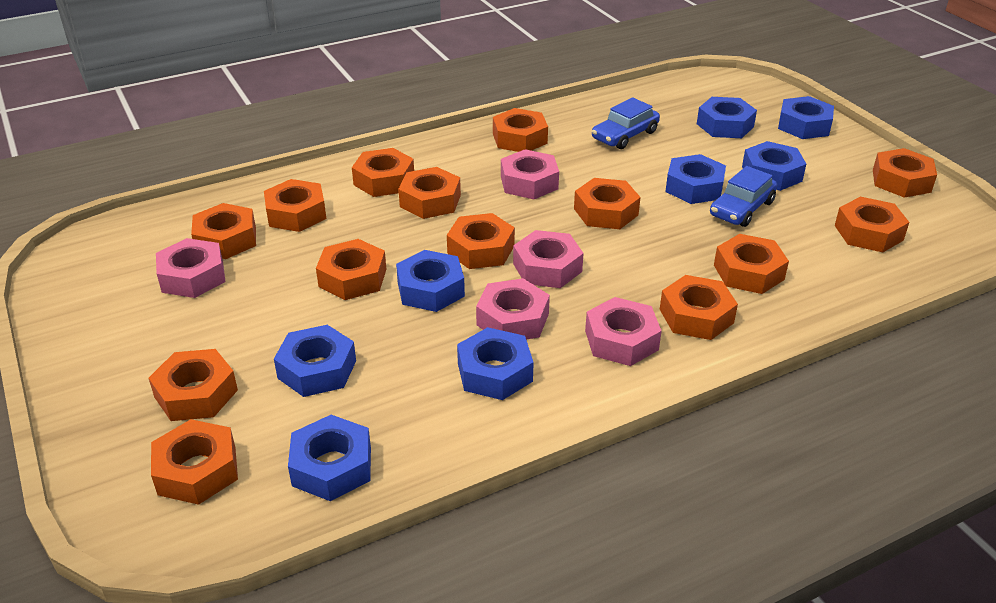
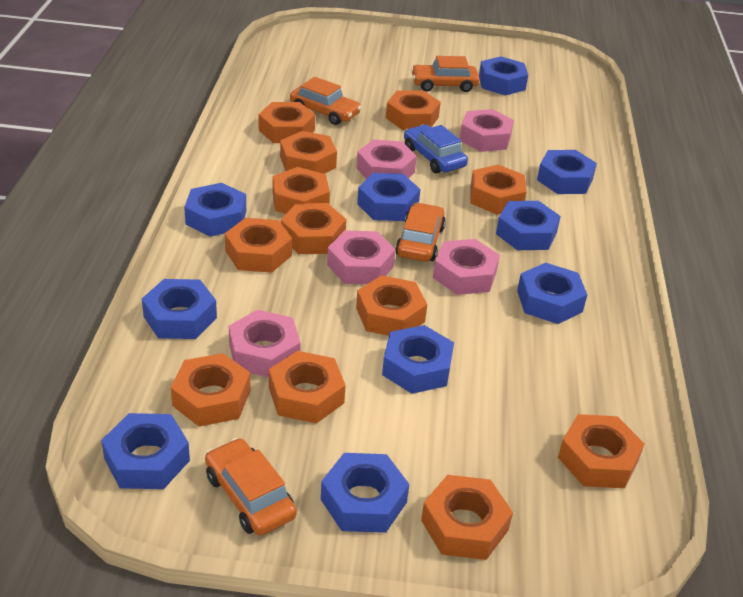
blue car: 2 -> 1
blue nut: 8 -> 10
orange car: 0 -> 4
orange nut: 14 -> 12

